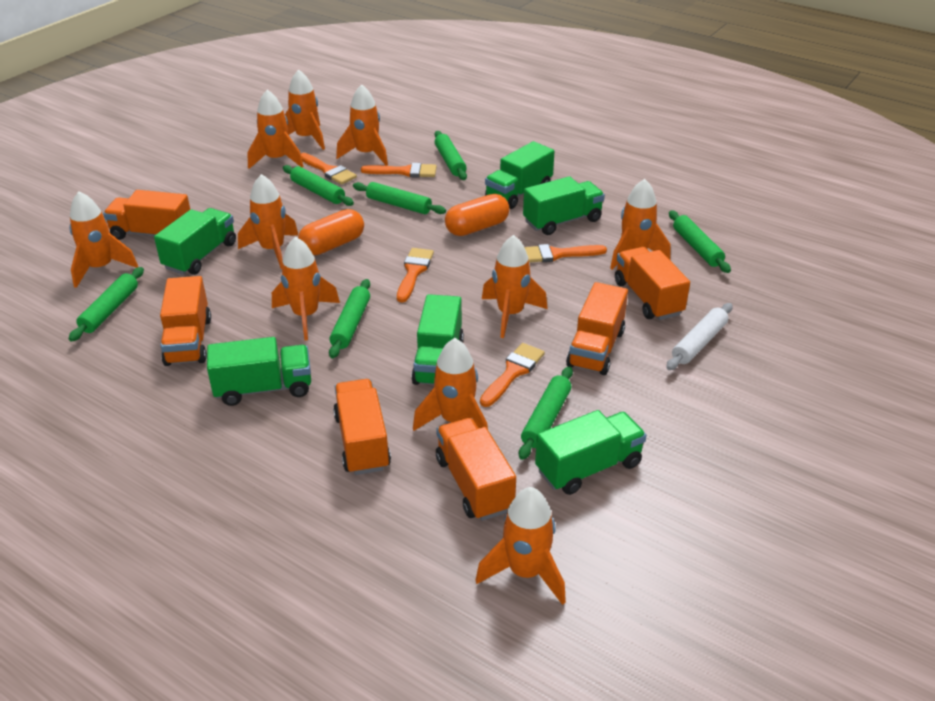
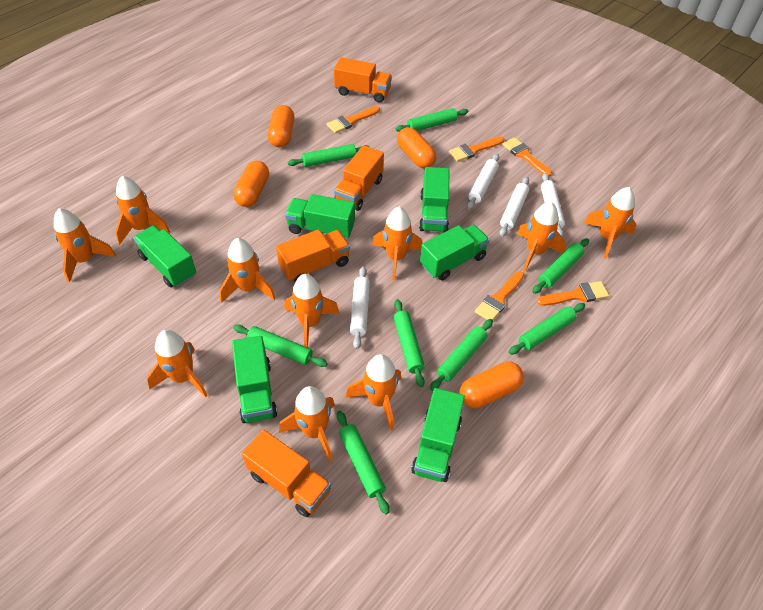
green rolling pin: 7 -> 8
orange capsule: 2 -> 4
orange truck: 6 -> 4
white rolling pin: 1 -> 4

